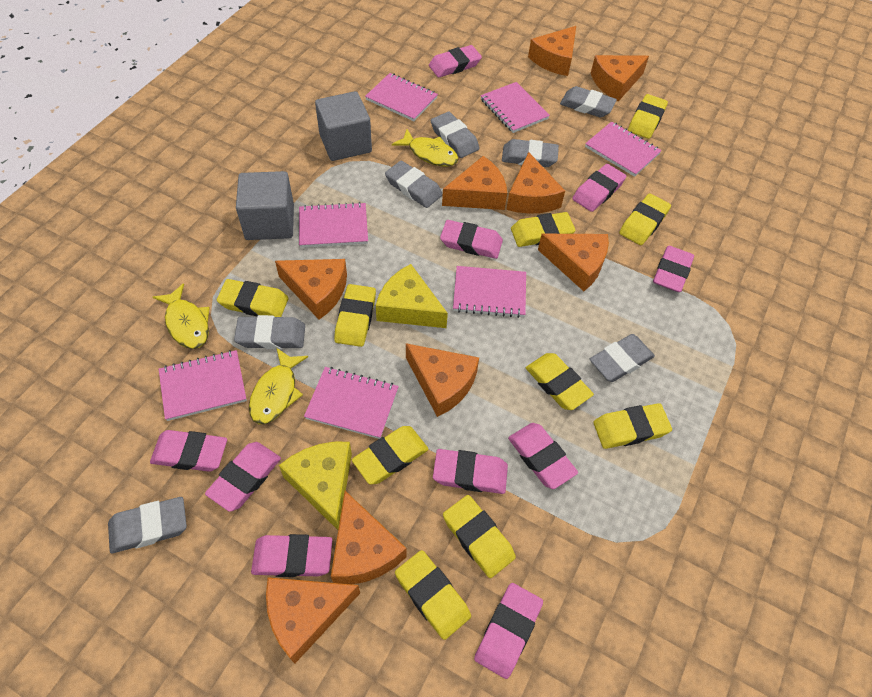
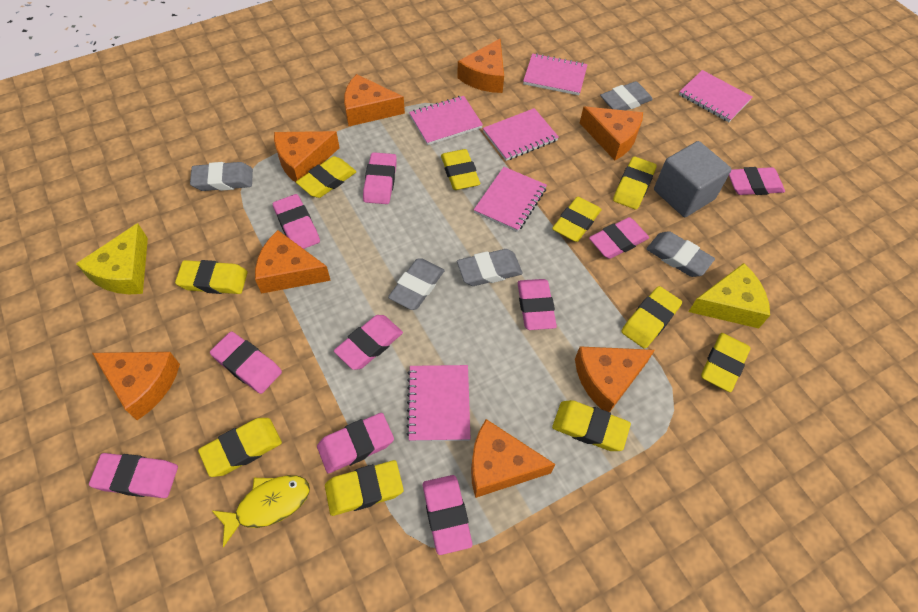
grey cube: 2 -> 1
grey eraser: 7 -> 5
orange cheese: 9 -> 8
pink notebook: 7 -> 6
yellow fish: 3 -> 1

